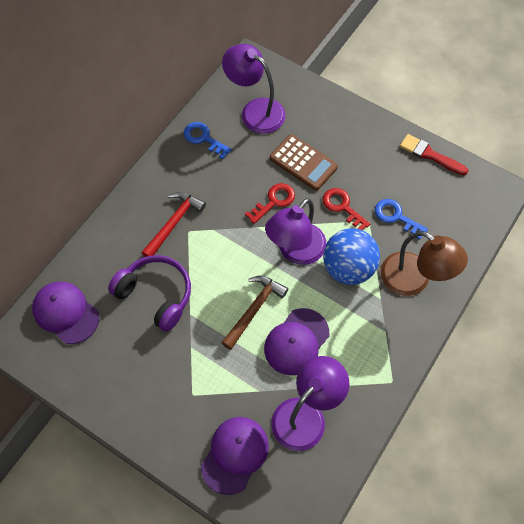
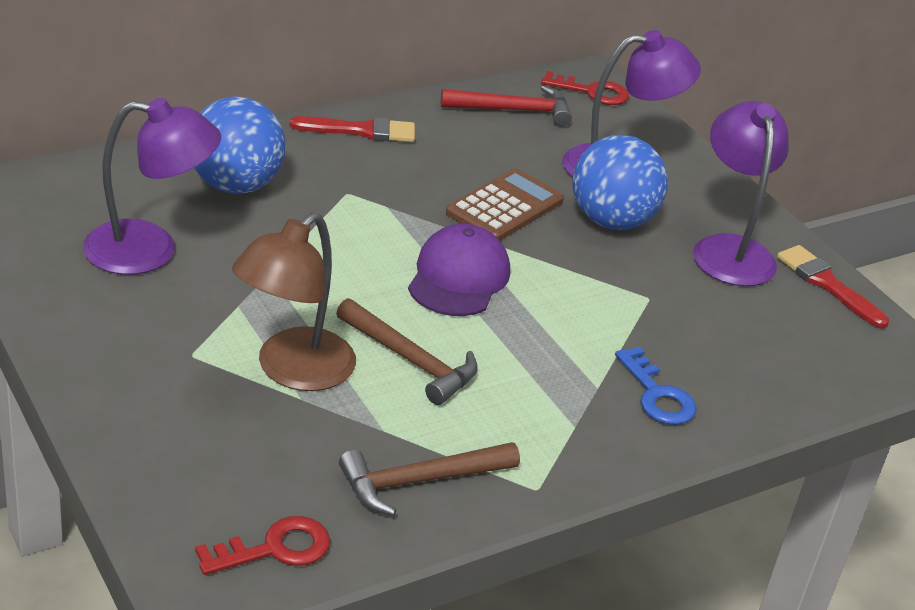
blue ball: 1 -> 2
blue key: 2 -> 1
brown hammer: 1 -> 2
purple cap: 3 -> 1
purple headphones: 1 -> 0
red brush: 1 -> 2

